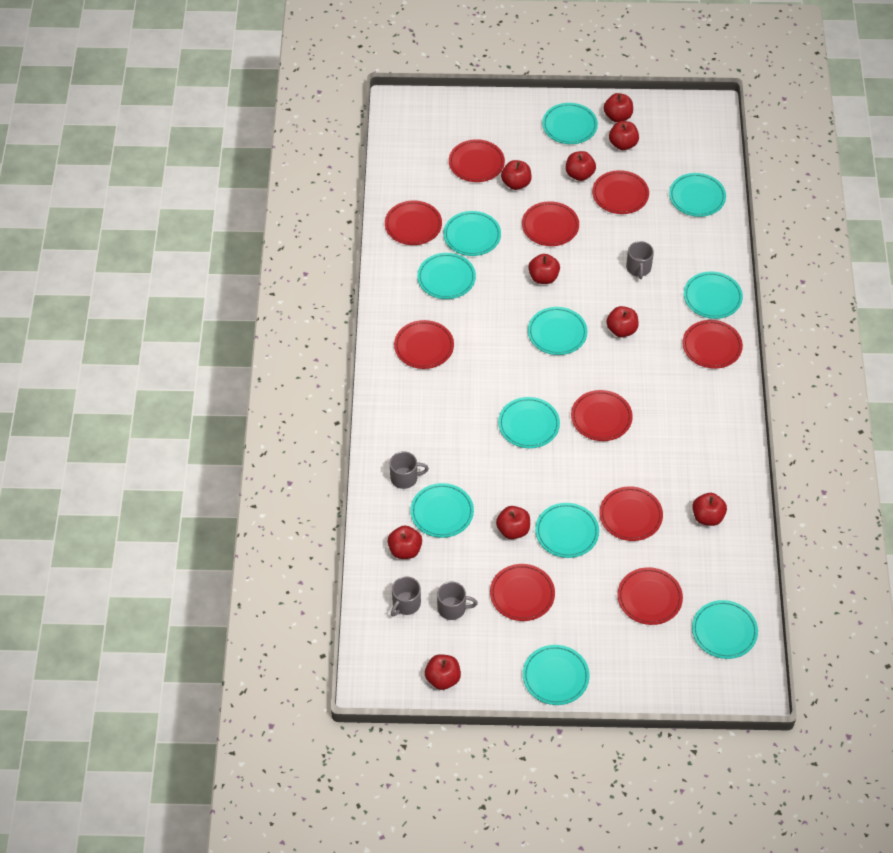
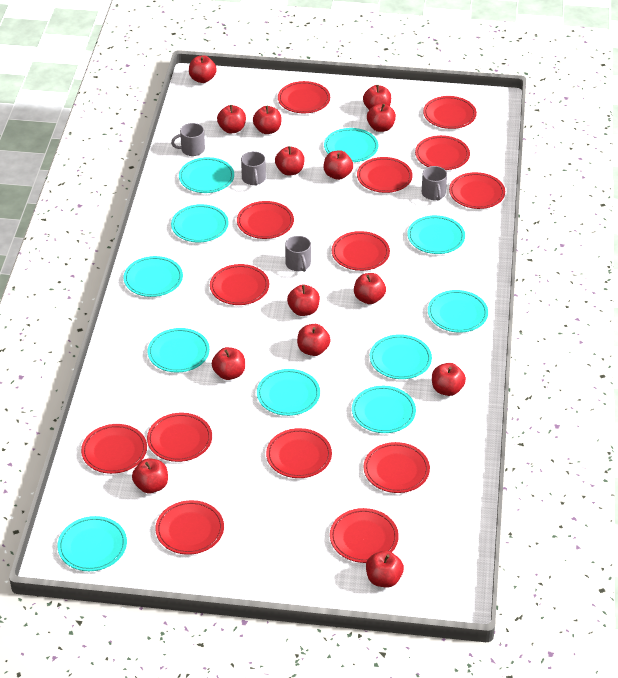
red apple: 10 -> 14
red plate: 10 -> 14

